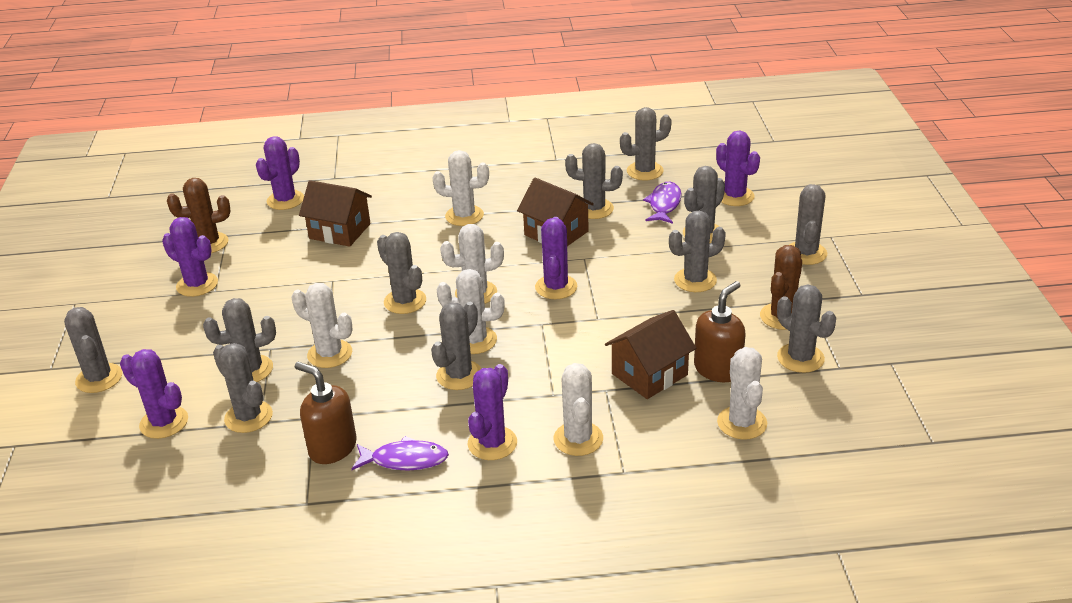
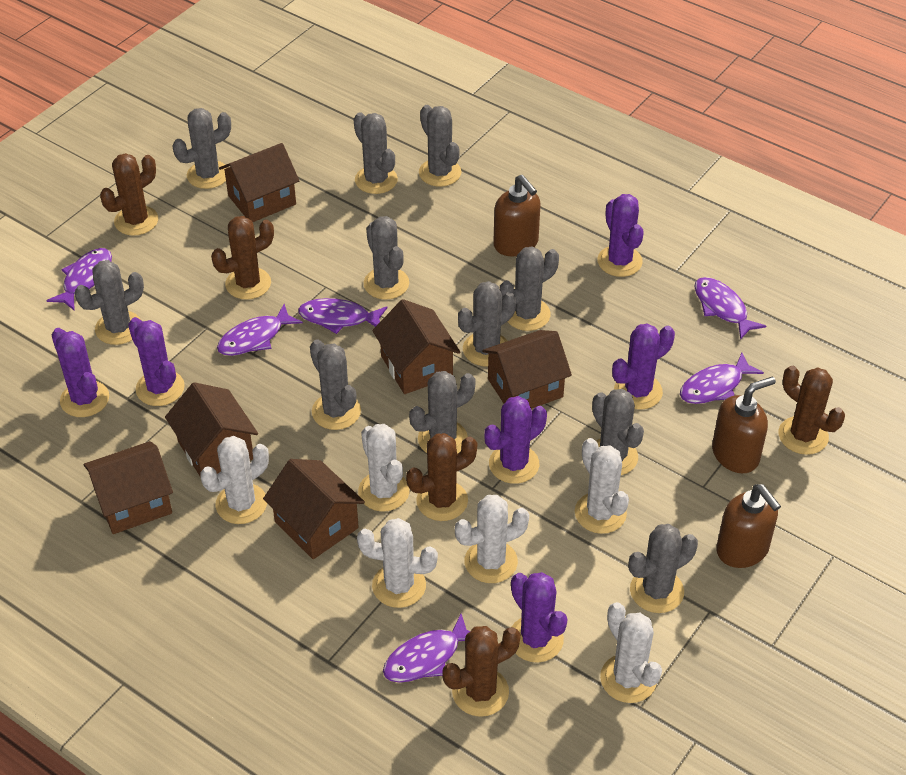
brown cactus: 2 -> 5
brown house: 3 -> 6
brown soap dispenser: 2 -> 3
purple fish: 2 -> 6

